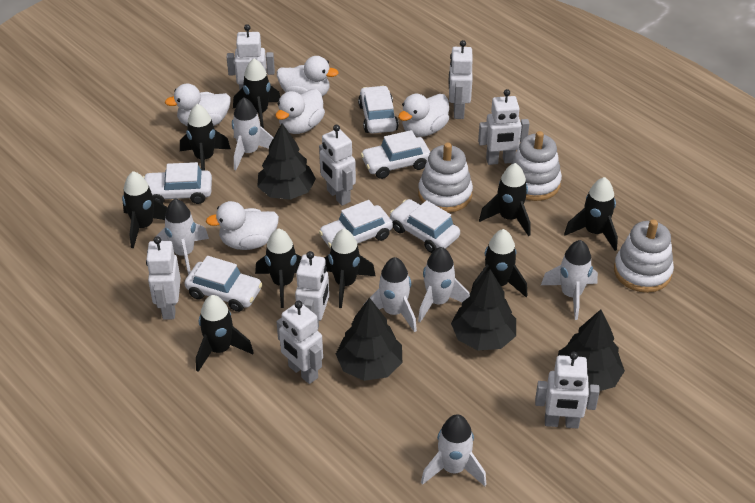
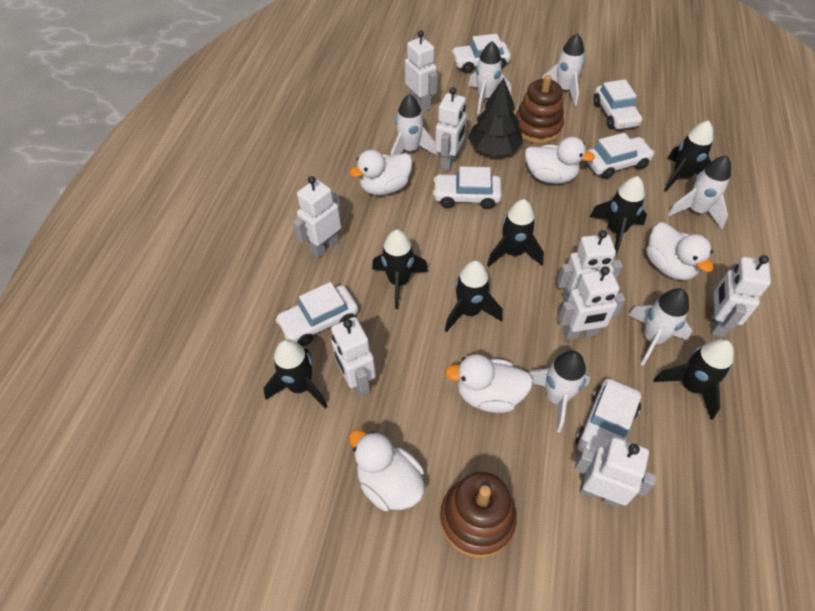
black rocket: 9 -> 7
black tree: 4 -> 1
brown stacking toy: 0 -> 2
white stacking toy: 3 -> 0

